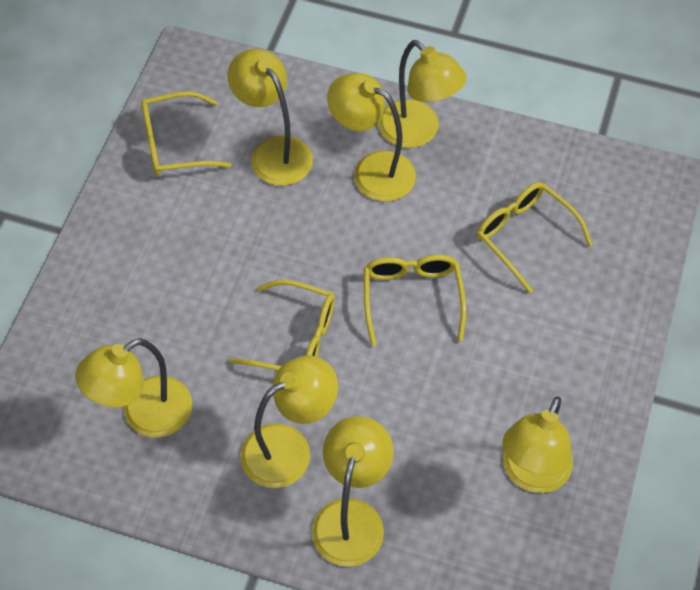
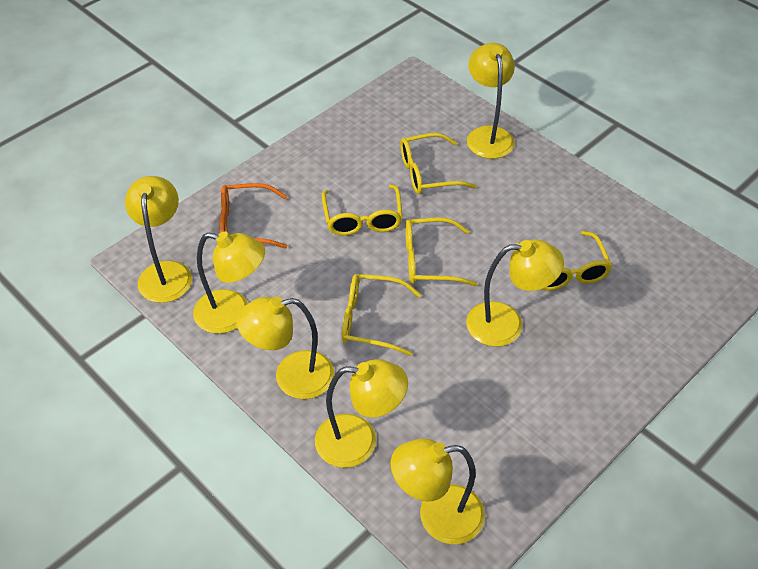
orange glasses: 0 -> 1
yellow glasses: 4 -> 5

